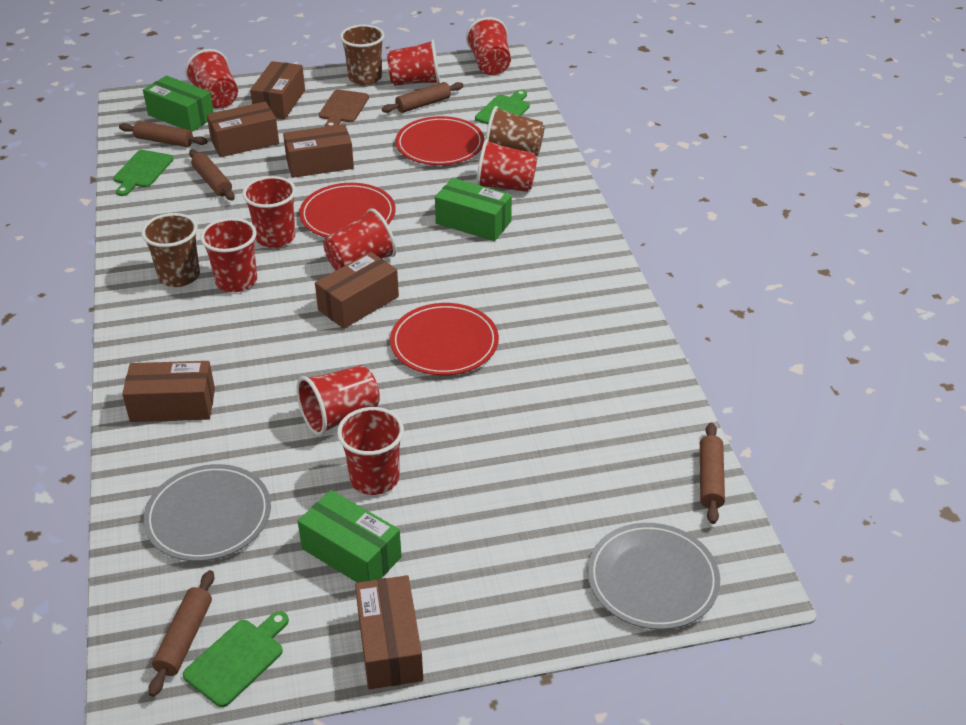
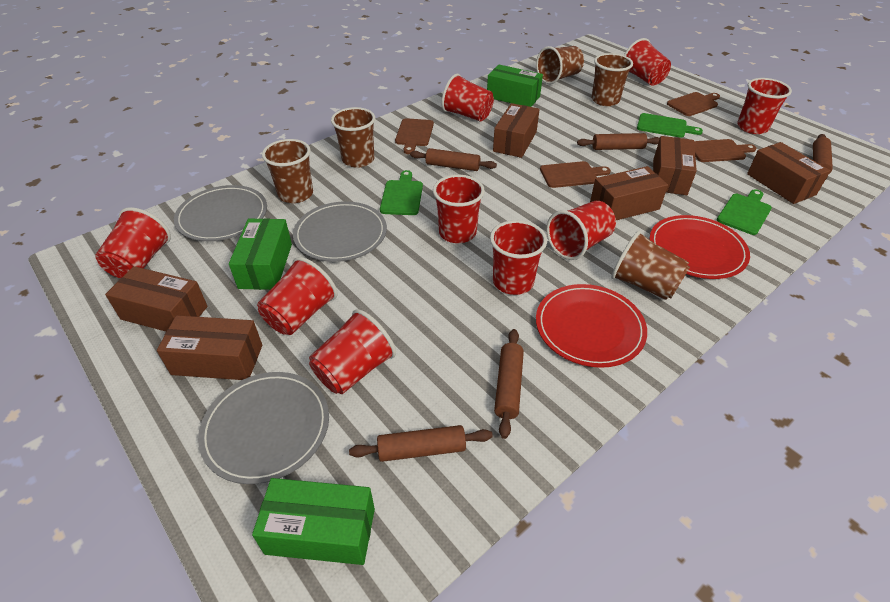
brown cup: 3 -> 5
brown cutting board: 1 -> 4
grey plate: 2 -> 3
red plate: 3 -> 2

